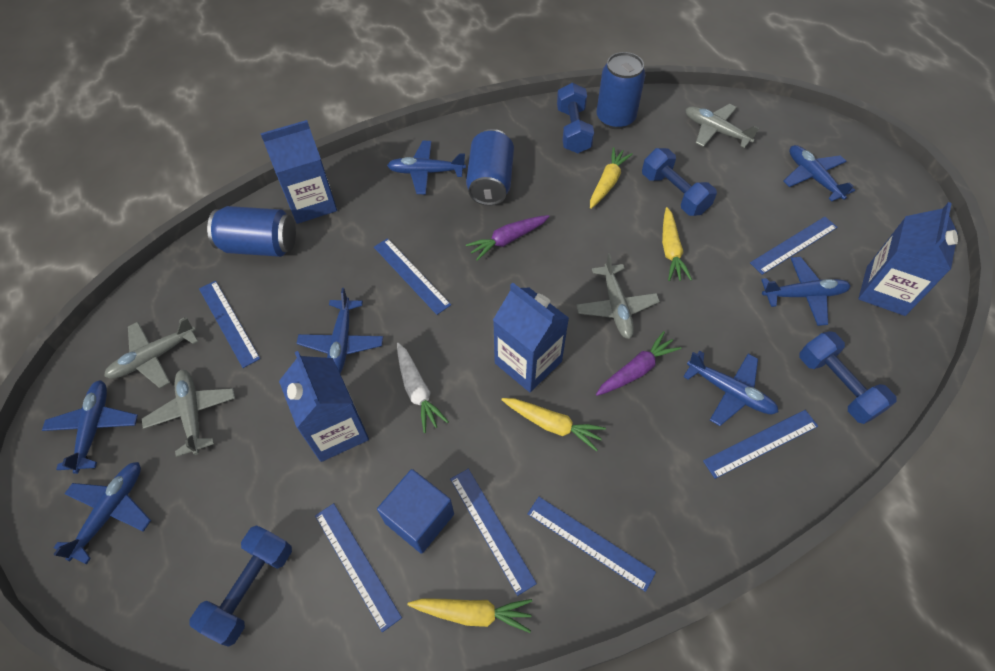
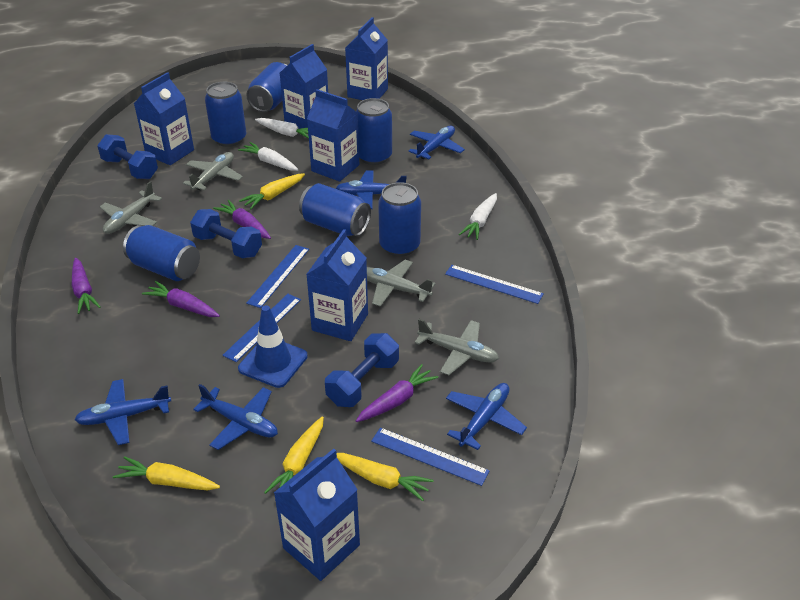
blue can: 3 -> 6
blue carton: 4 -> 6
blue cube: 1 -> 0
blue dumbbell: 4 -> 3
blue plane: 7 -> 5
blue ruler: 7 -> 4
blue traffic cone: 0 -> 1
purple carrot: 2 -> 4
white carrot: 1 -> 3

